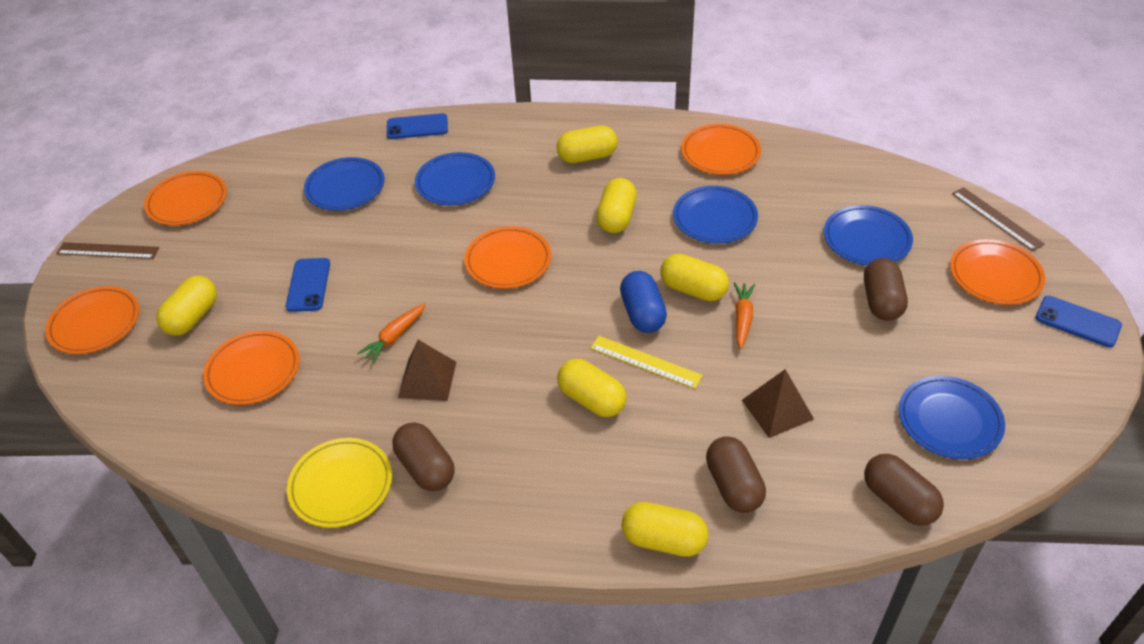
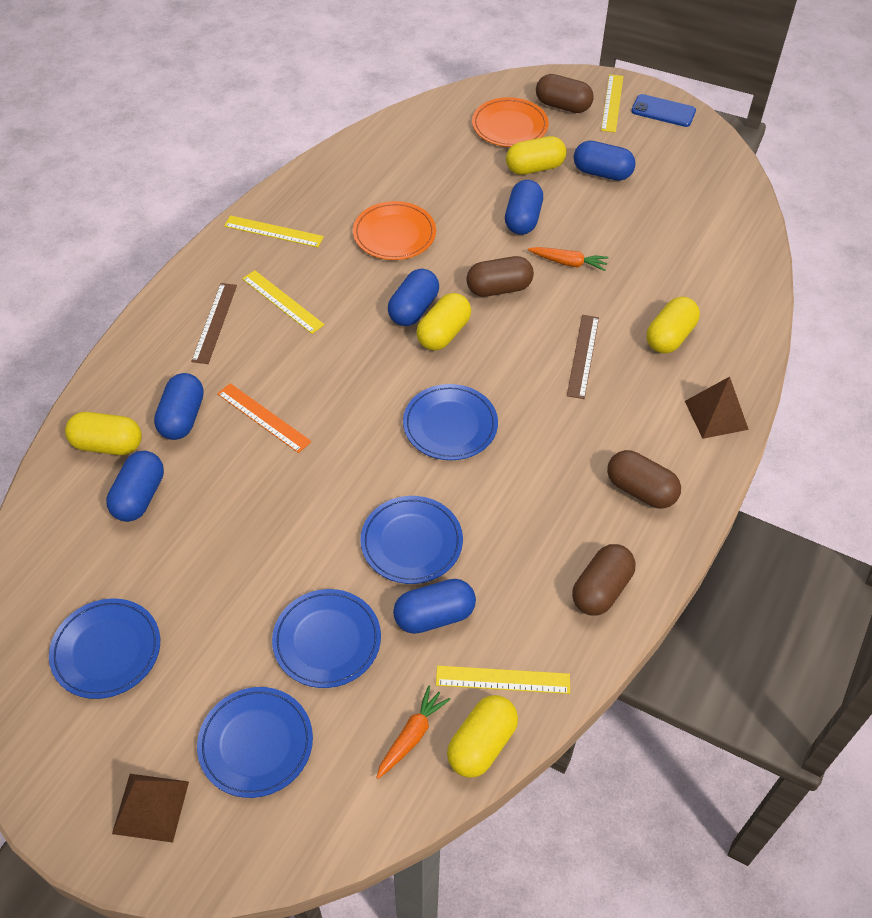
blue capsule: 1 -> 6
blue phone: 3 -> 1
orange plate: 6 -> 2
orange ruler: 0 -> 1
yellow capsule: 6 -> 5
yellow plate: 1 -> 0
yellow ruler: 1 -> 4

